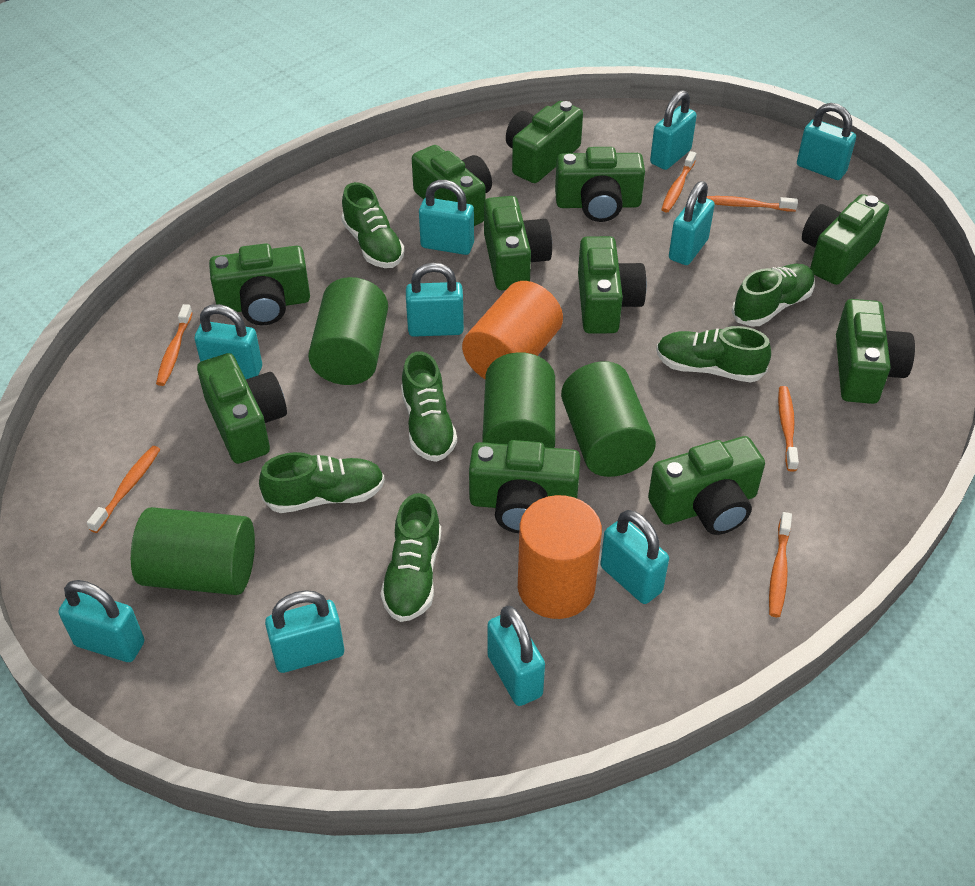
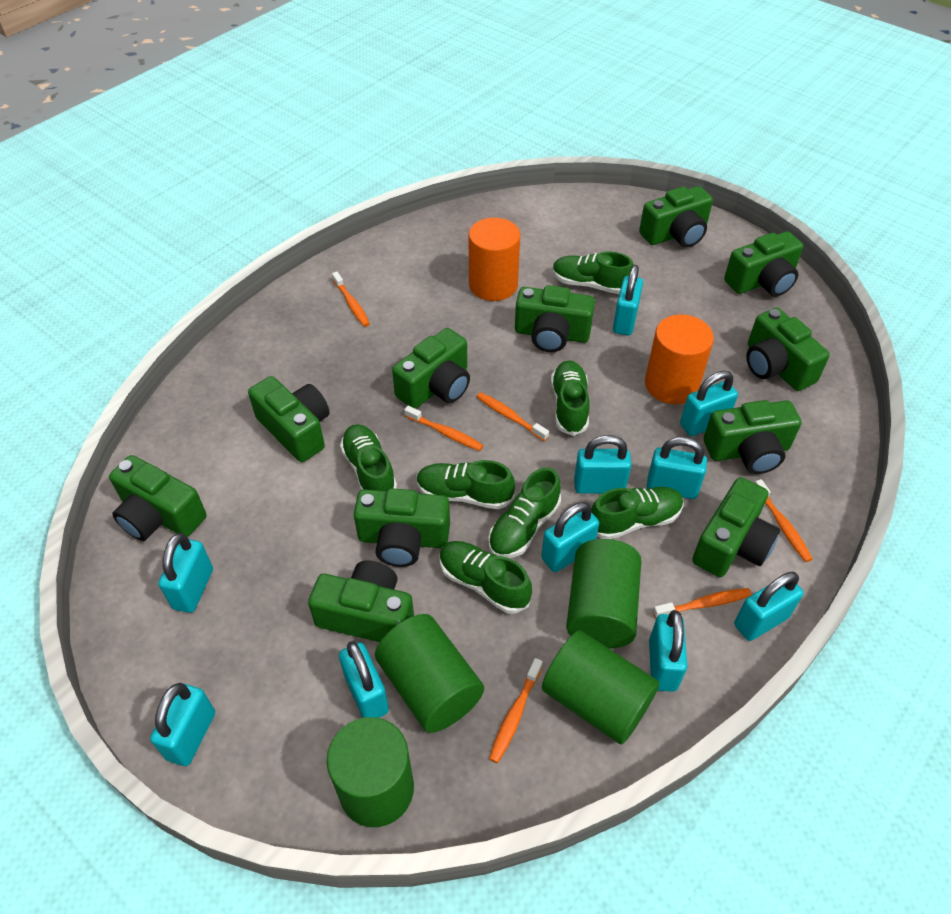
green shoe: 6 -> 7

